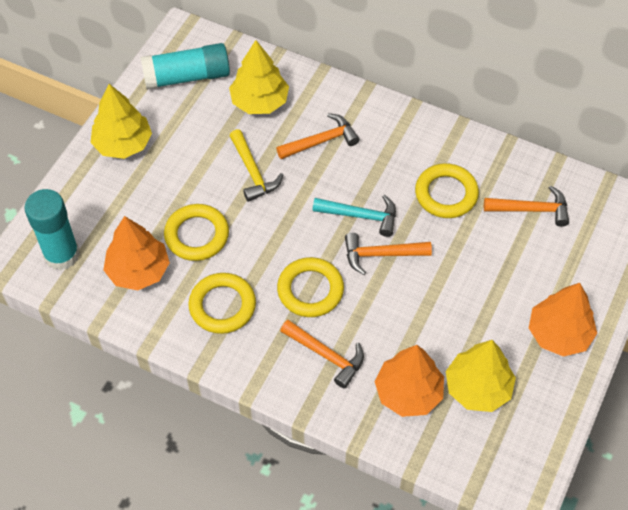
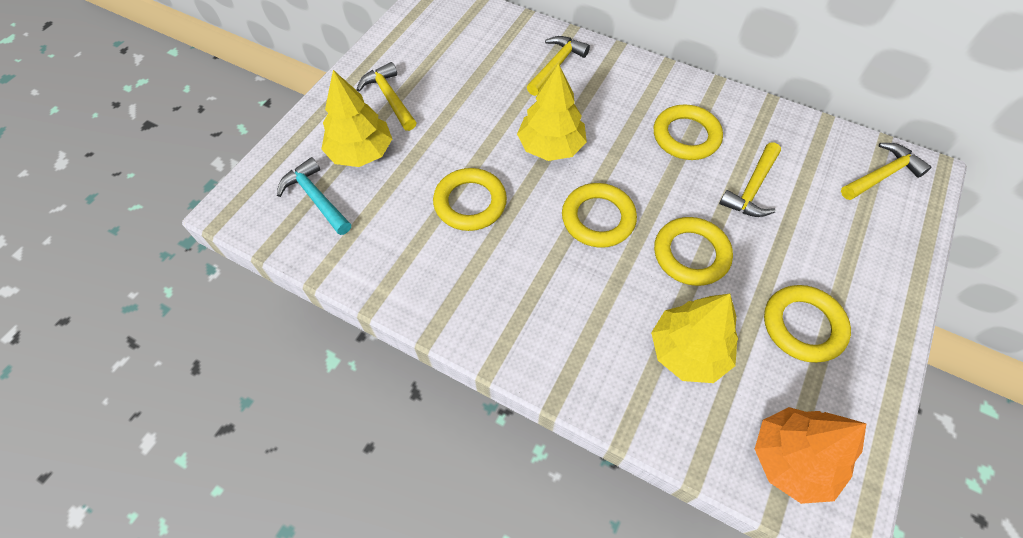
orange hammer: 4 -> 0
orange tree: 3 -> 1
turquoise glue stick: 2 -> 0
yellow hammer: 1 -> 4
yellow ring: 4 -> 5

